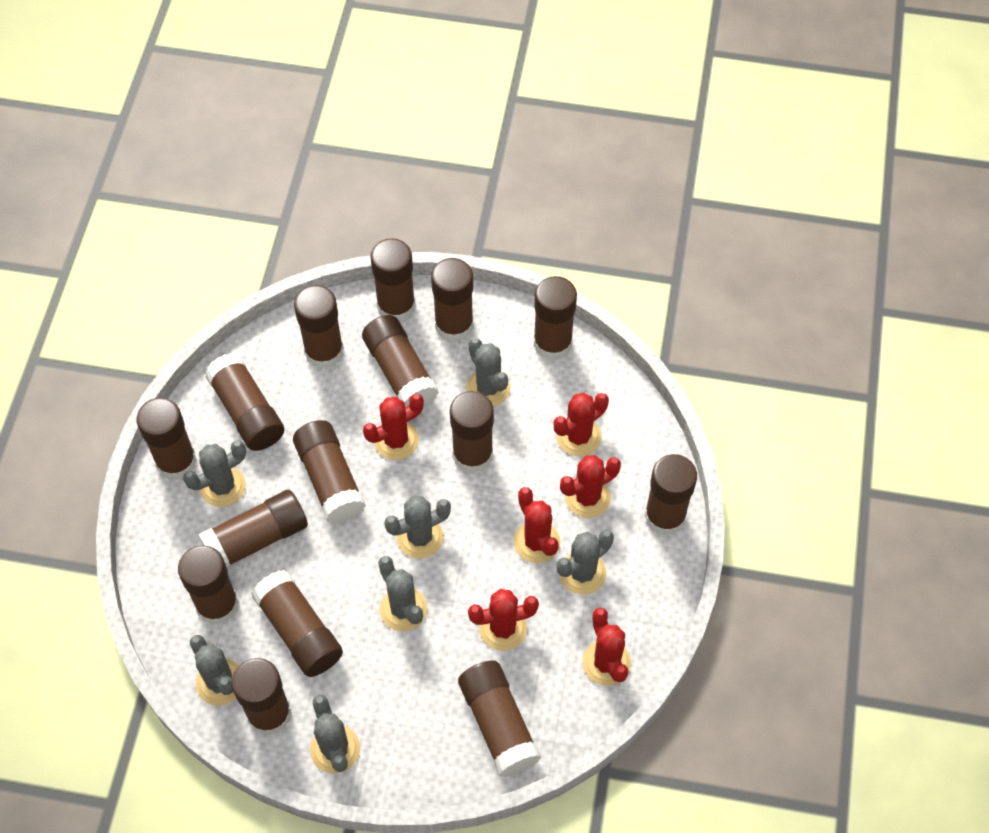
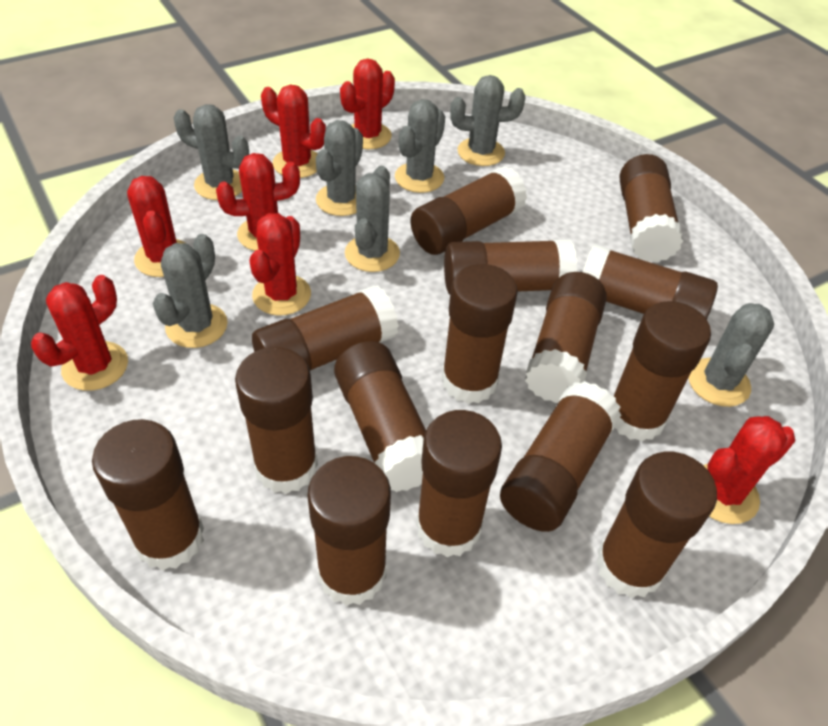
red cactus: 6 -> 7

